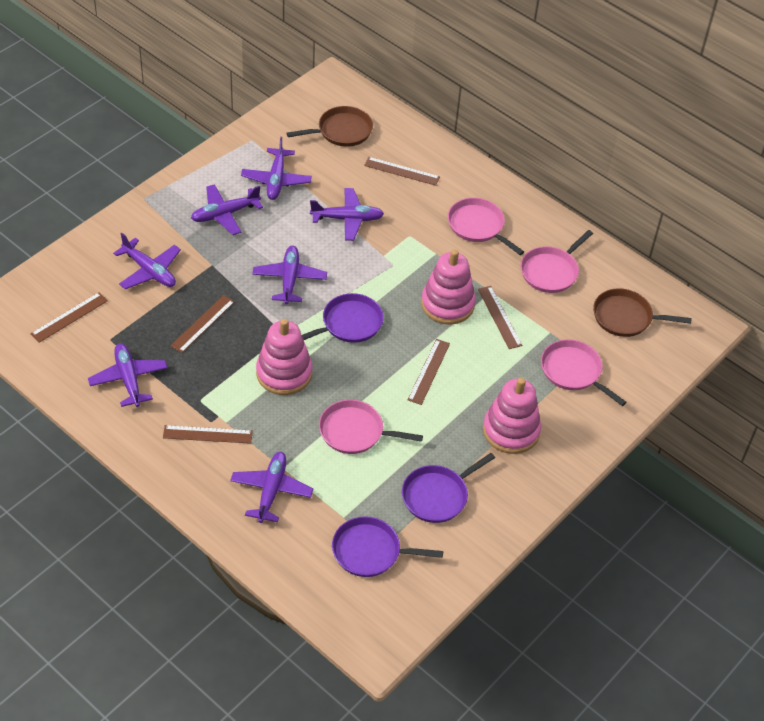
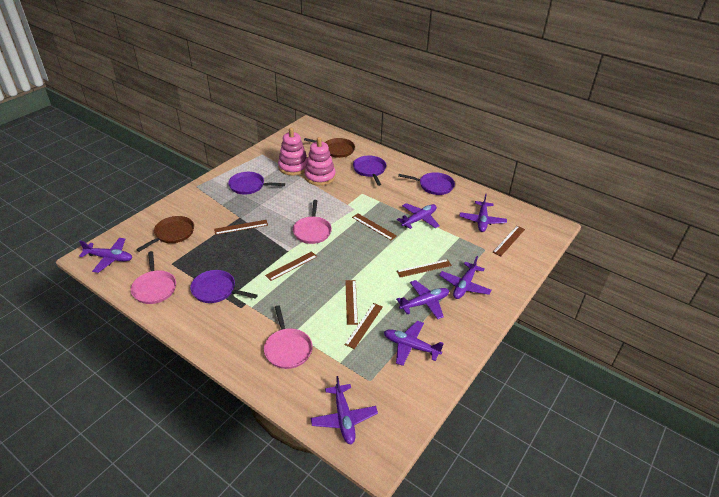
brown ruler: 6 -> 7
pink pan: 4 -> 3
pink stacking toy: 3 -> 2
purple pan: 3 -> 4

